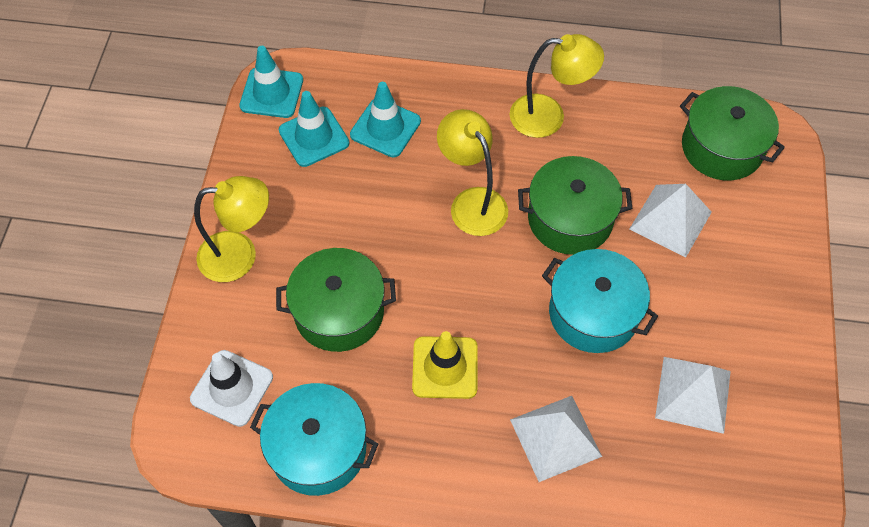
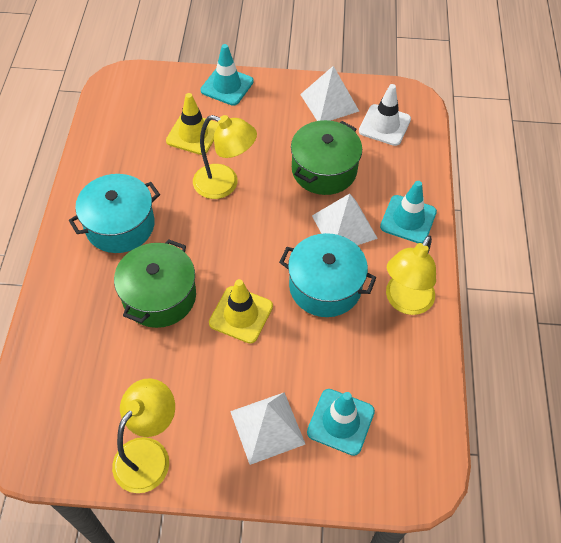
green pot: 3 -> 2
yellow traffic cone: 1 -> 2

